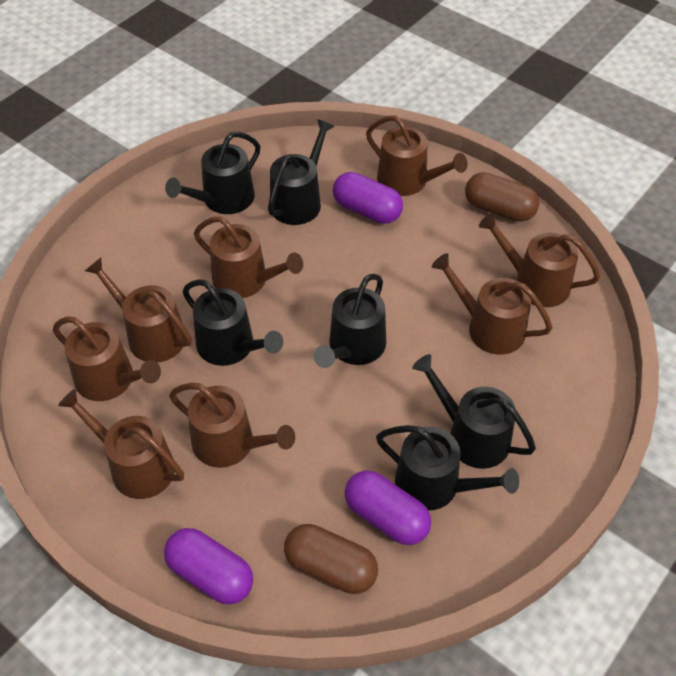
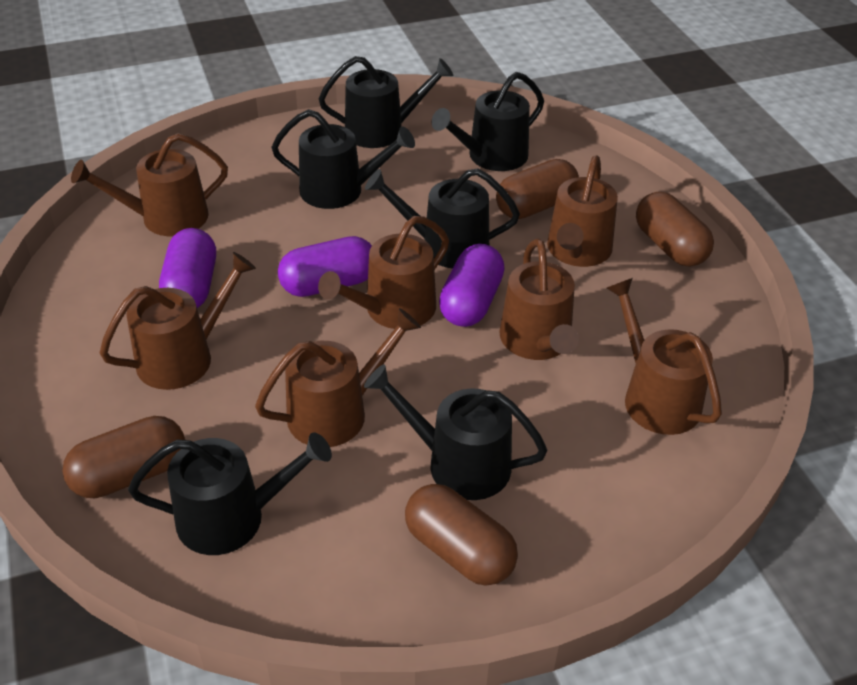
brown capsule: 2 -> 4
brown watering can: 8 -> 7

